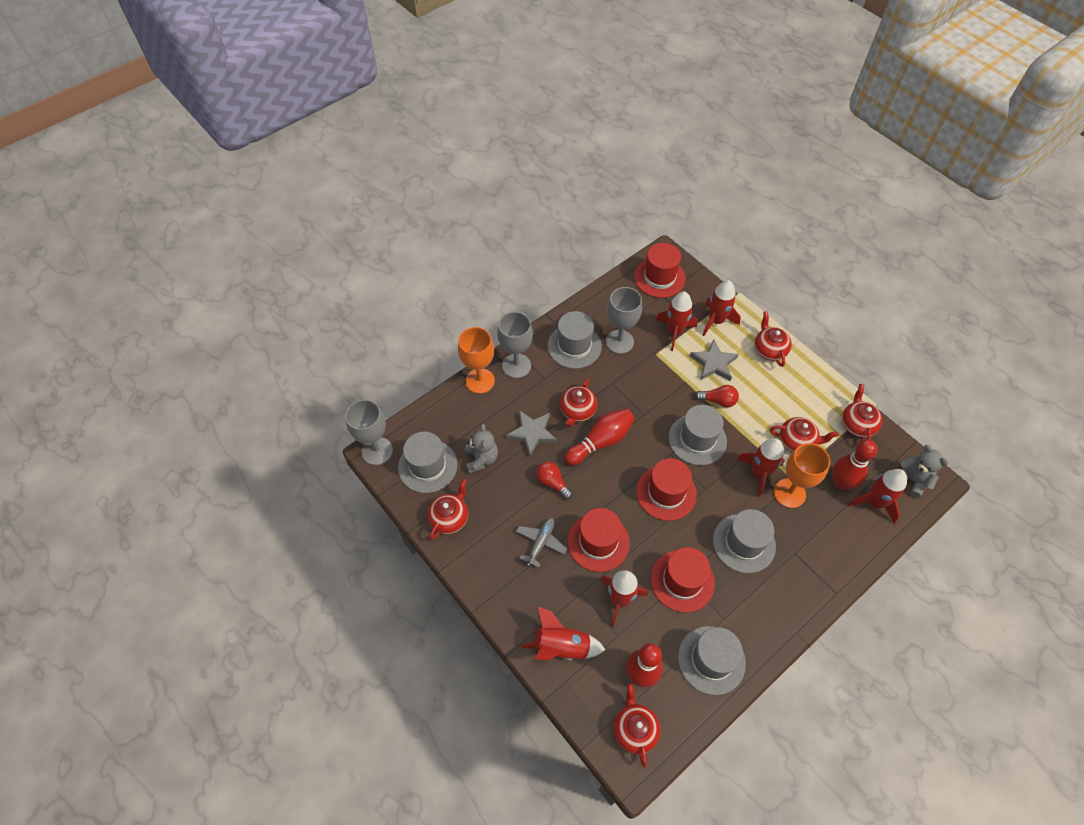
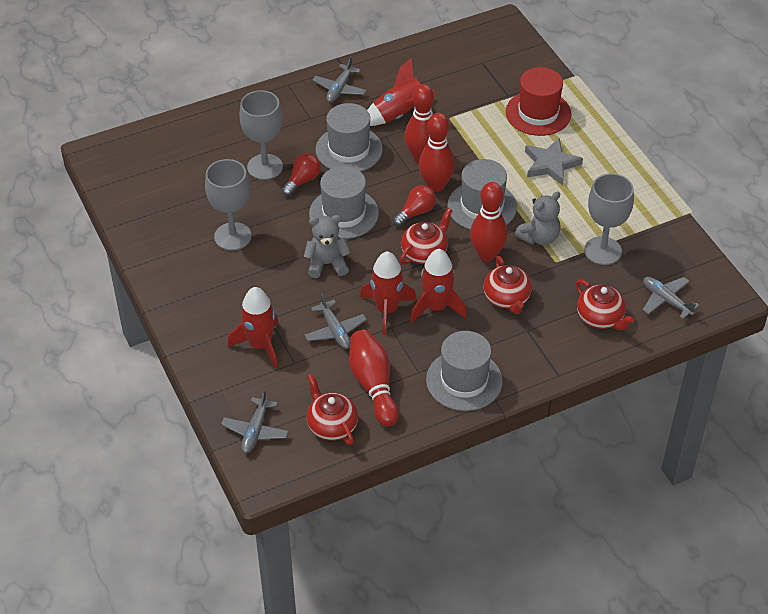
grey hat: 5 -> 4
grey plane: 1 -> 4
grey star: 2 -> 1
orange goblet: 2 -> 0
red bowling pin: 3 -> 4
red hat: 4 -> 1
red rocket: 6 -> 4
red teapot: 6 -> 4

